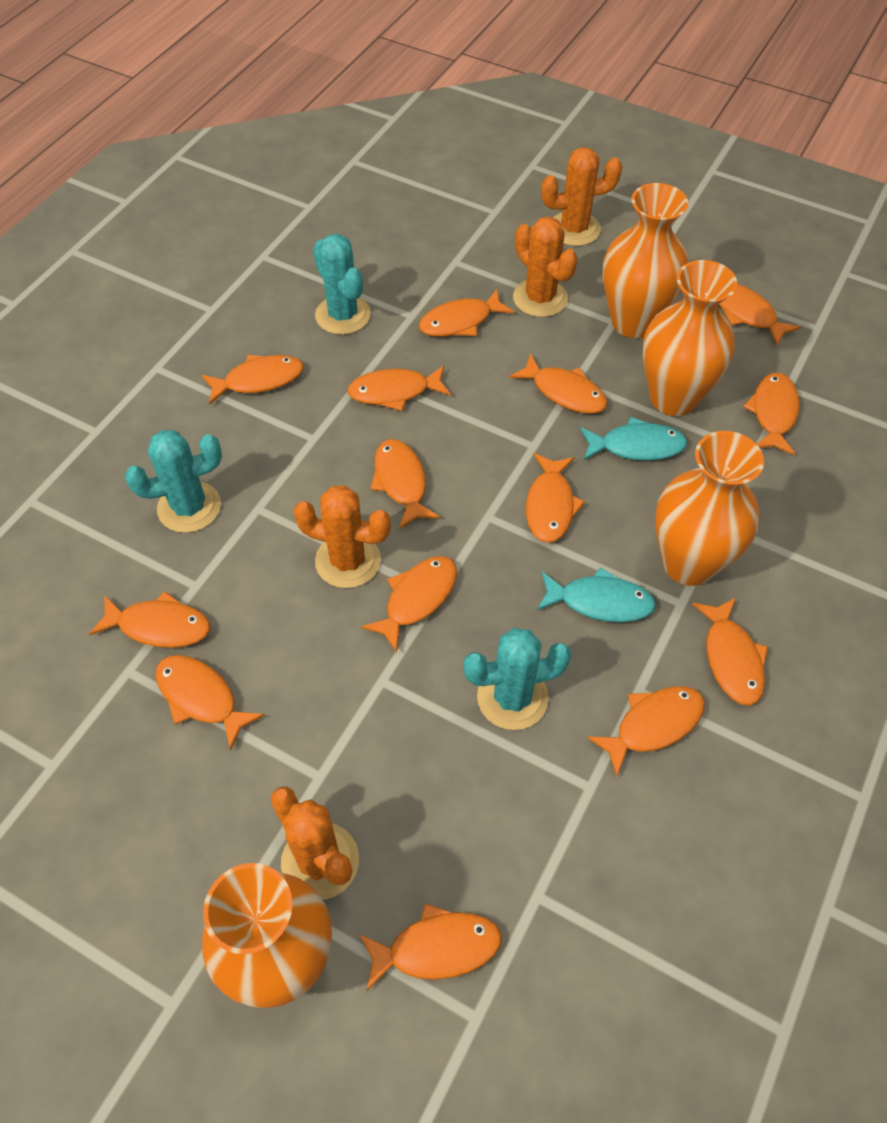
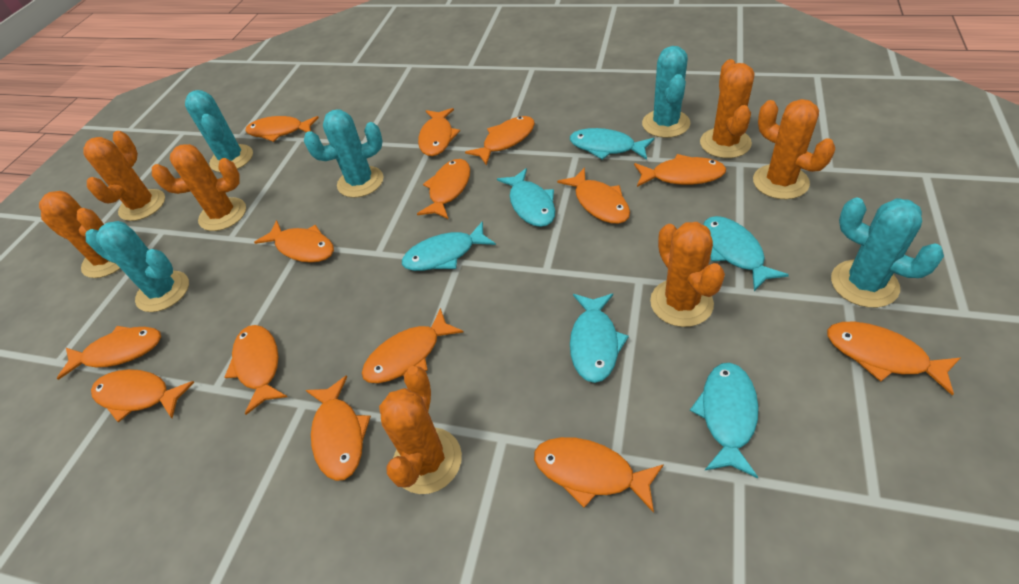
orange cactus: 4 -> 7
orange vase: 4 -> 0
turquoise cactus: 3 -> 5
turquoise fish: 2 -> 6

